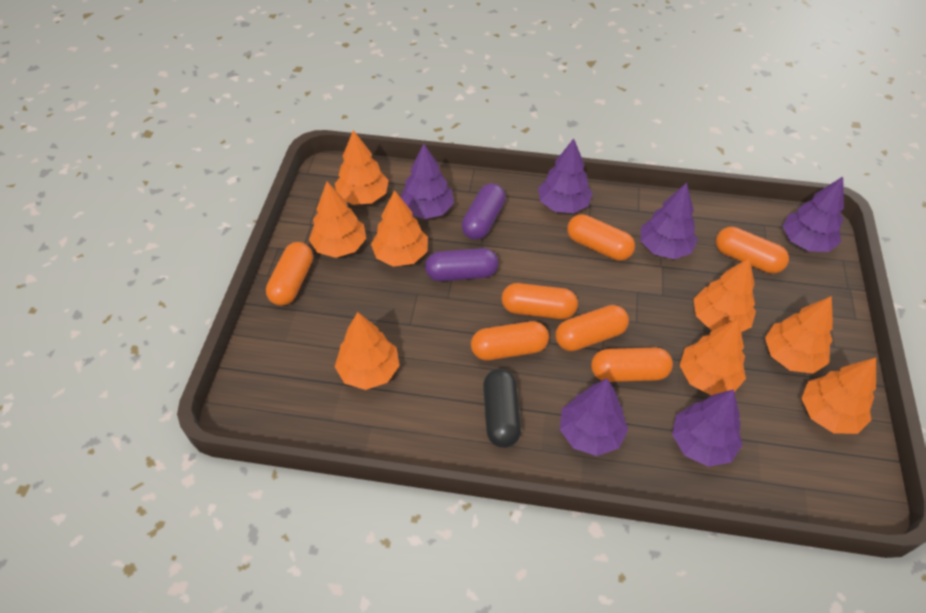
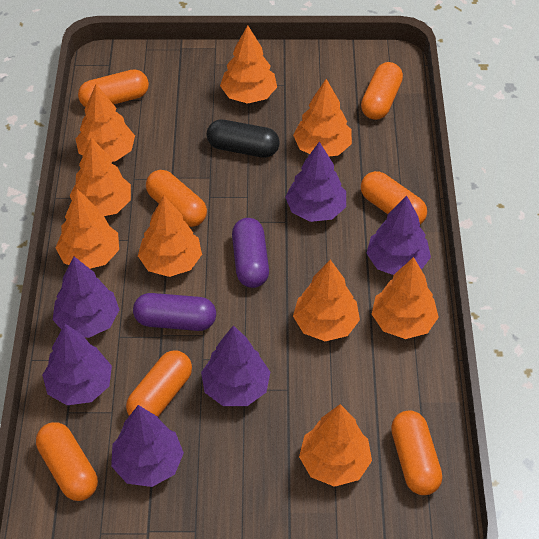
orange tree: 8 -> 9

